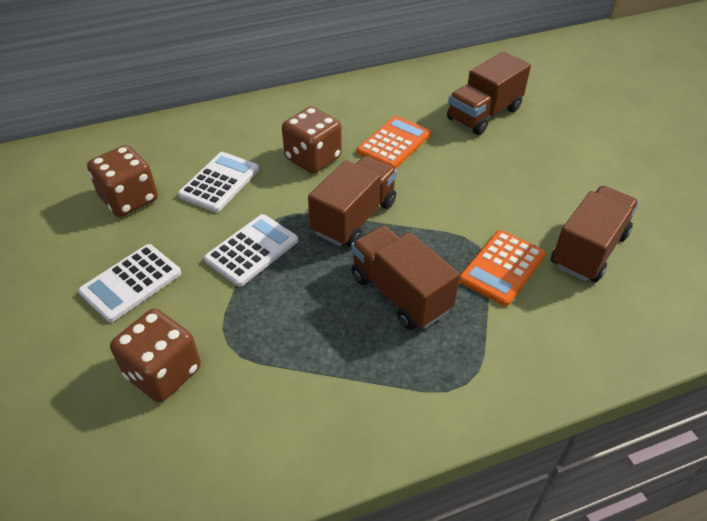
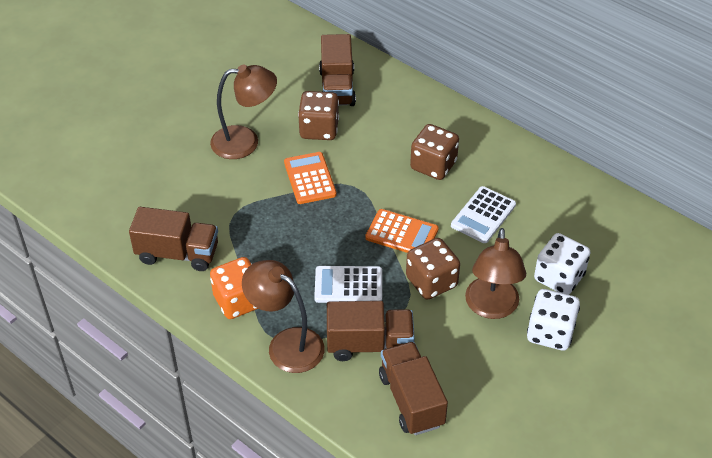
brown lamp: 0 -> 3
orange dice: 0 -> 1
white calculator: 3 -> 2
white dice: 0 -> 2

